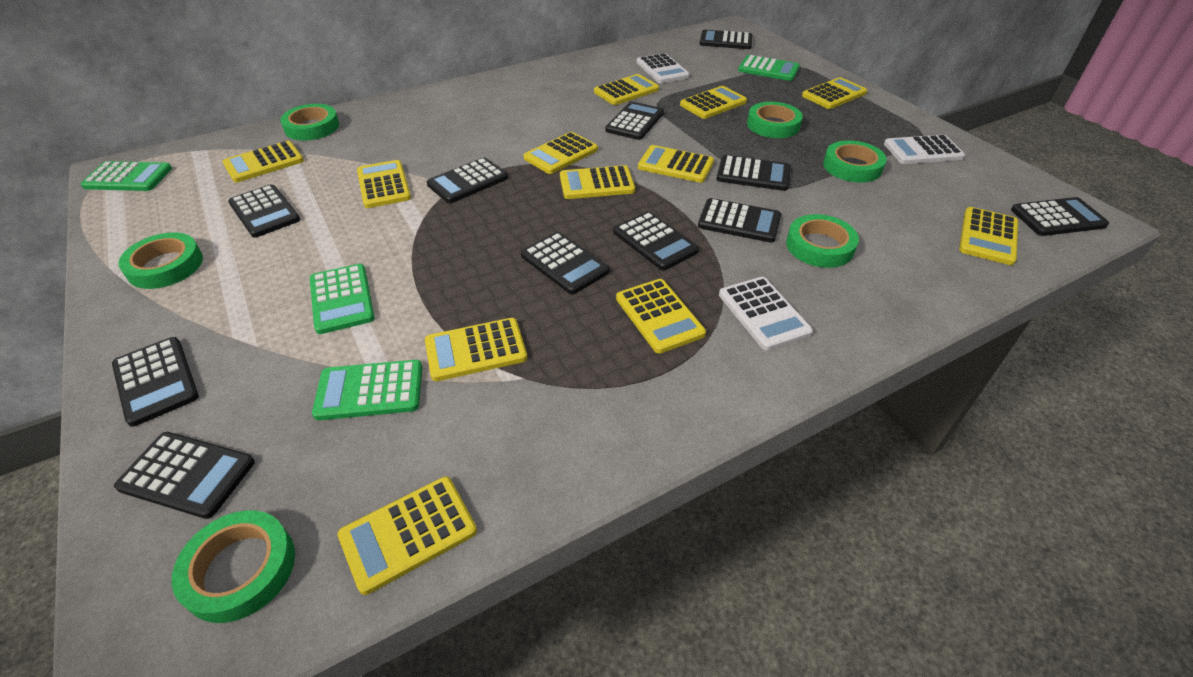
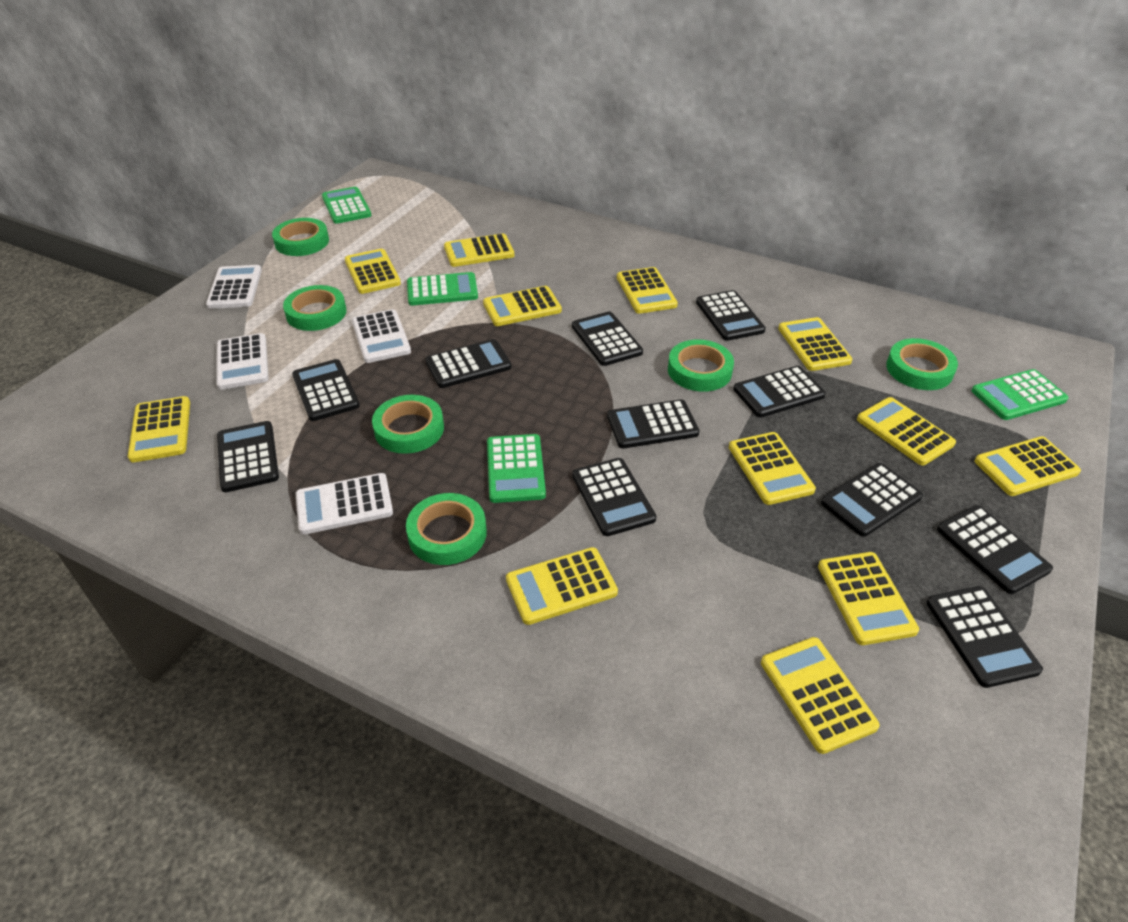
white calculator: 3 -> 4

